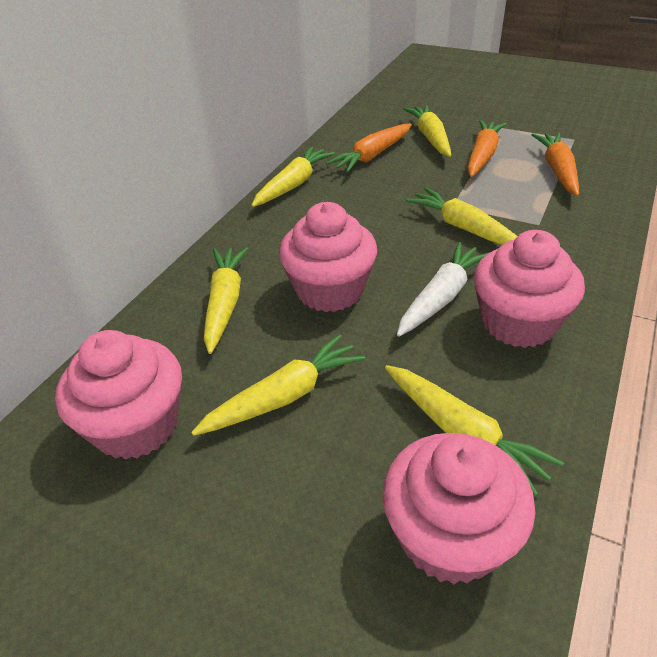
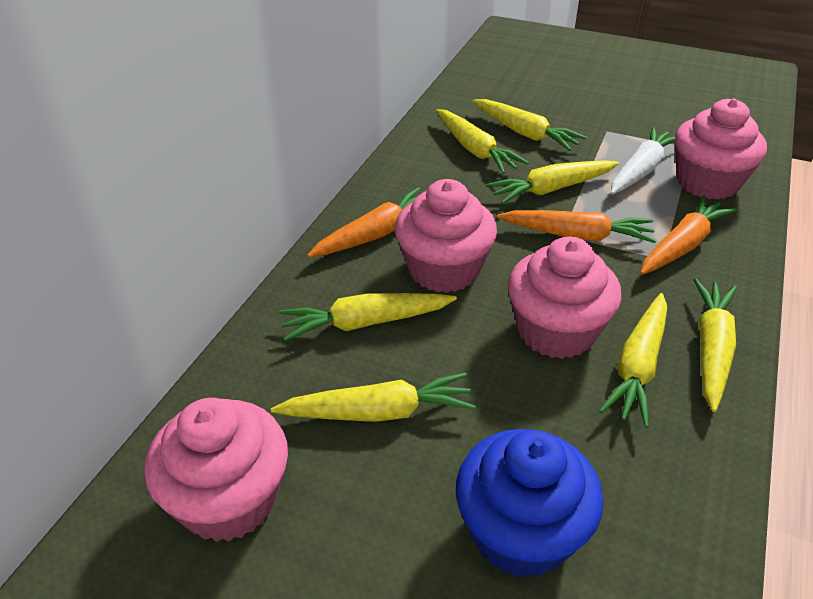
blue cupcake: 0 -> 1
yellow carrot: 6 -> 7

